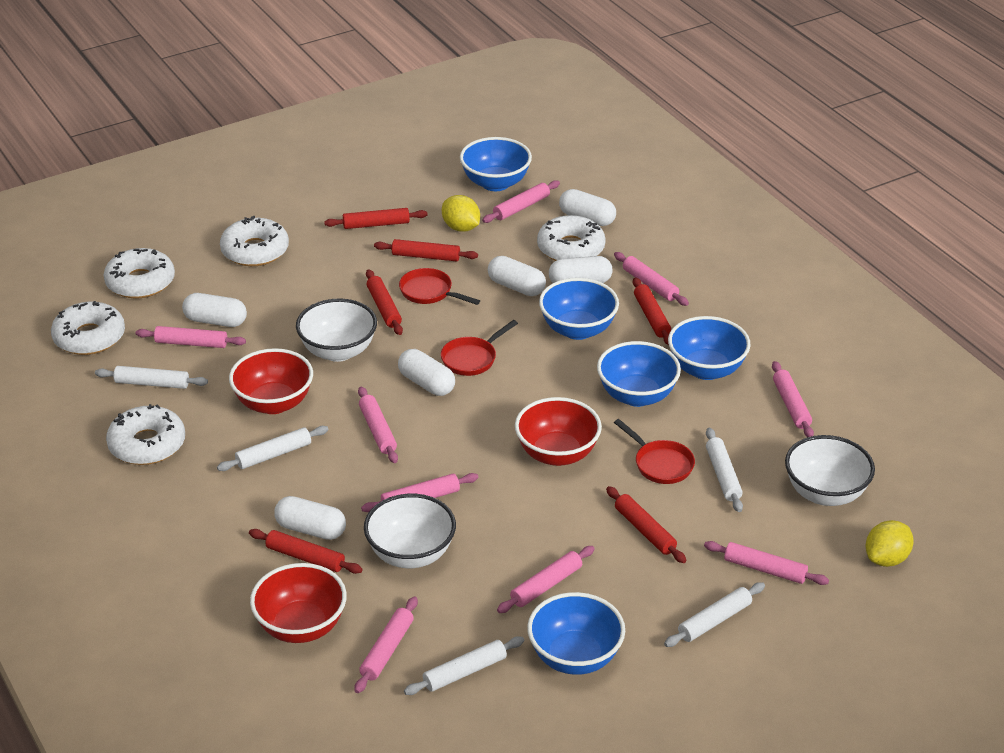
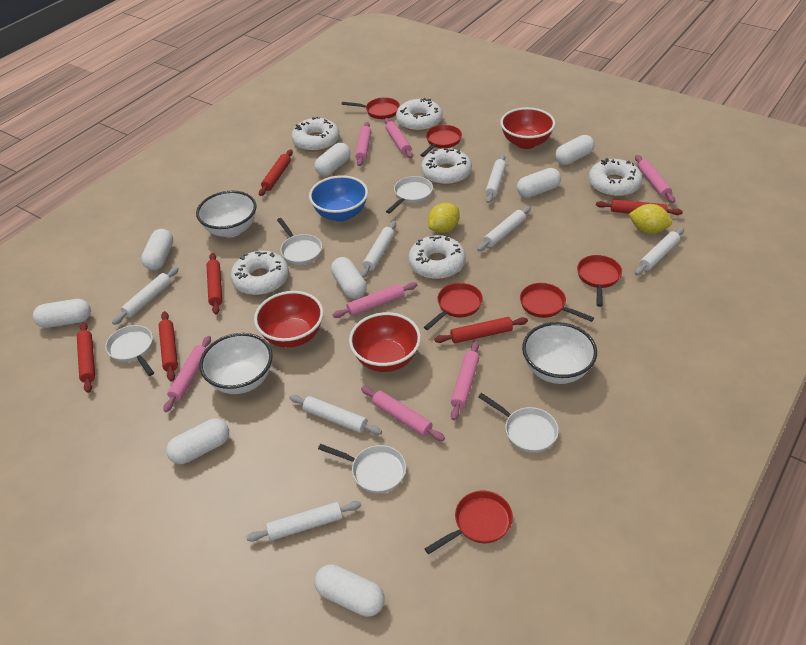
blue bowl: 5 -> 1
pink rolling pin: 9 -> 7
red pan: 3 -> 6
white capsule: 6 -> 8
white donut: 5 -> 6
white pan: 0 -> 5
white rolling pin: 5 -> 7

